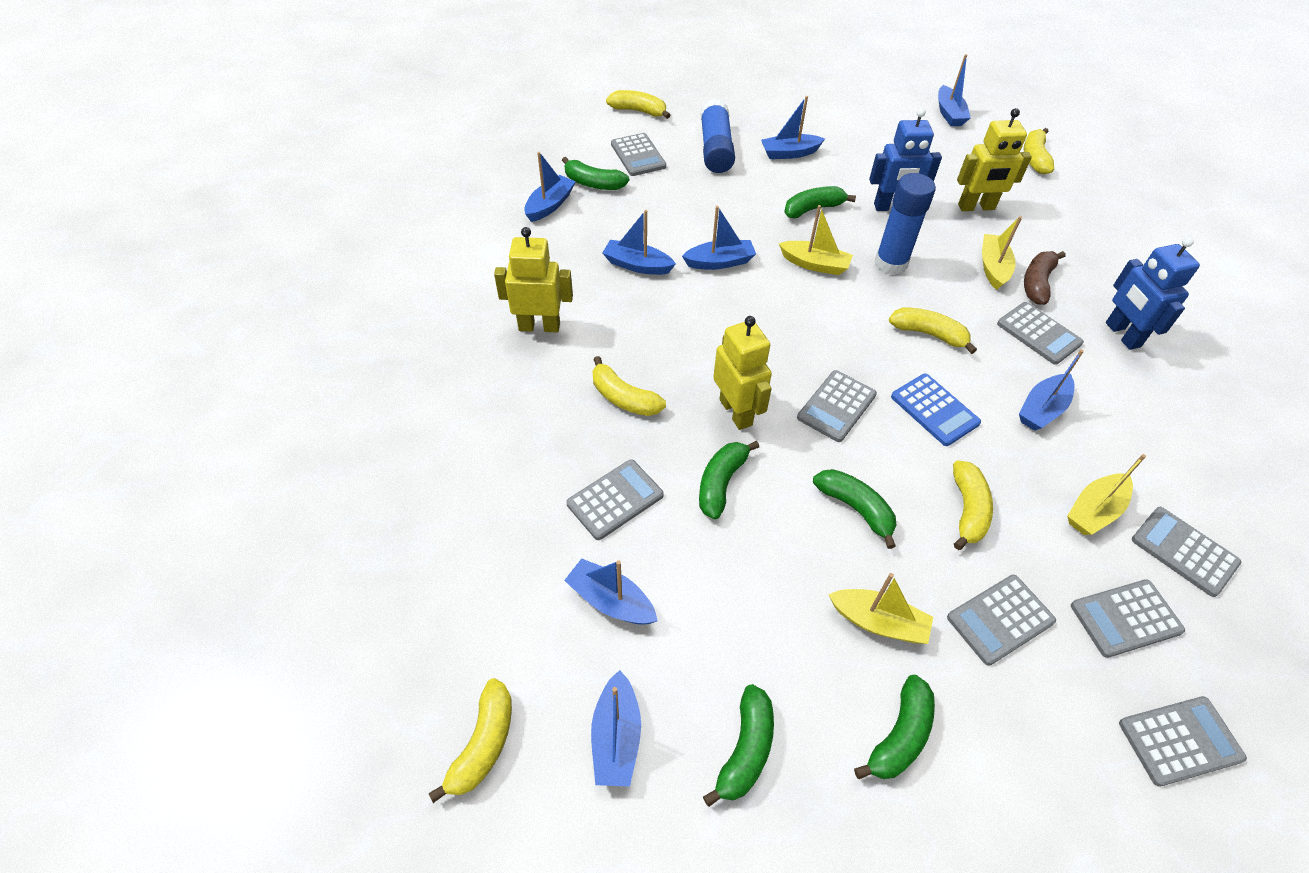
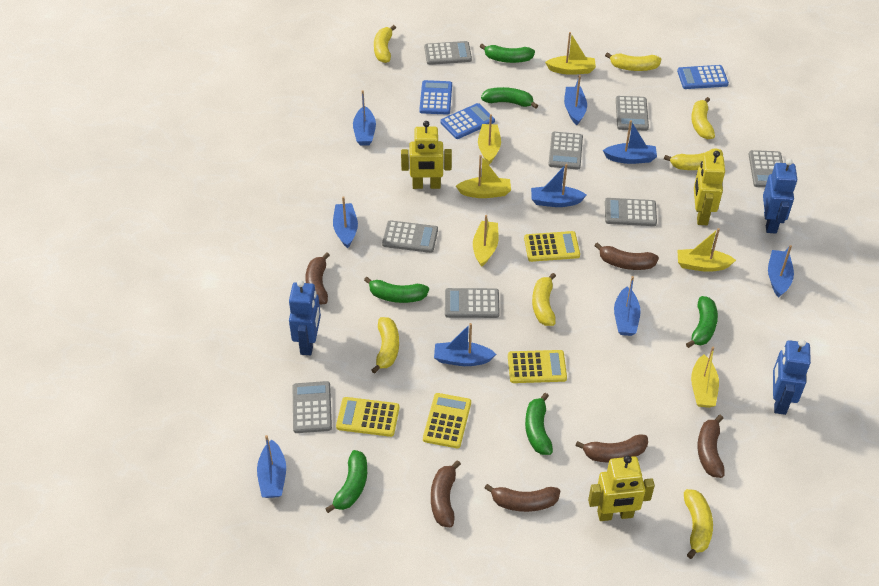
blue boat: 8 -> 9
blue calculator: 1 -> 3
blue glue stick: 2 -> 0
blue robot: 2 -> 3
brown banana: 1 -> 6
yellow banana: 6 -> 7
yellow boat: 4 -> 6
yellow calculator: 0 -> 4

